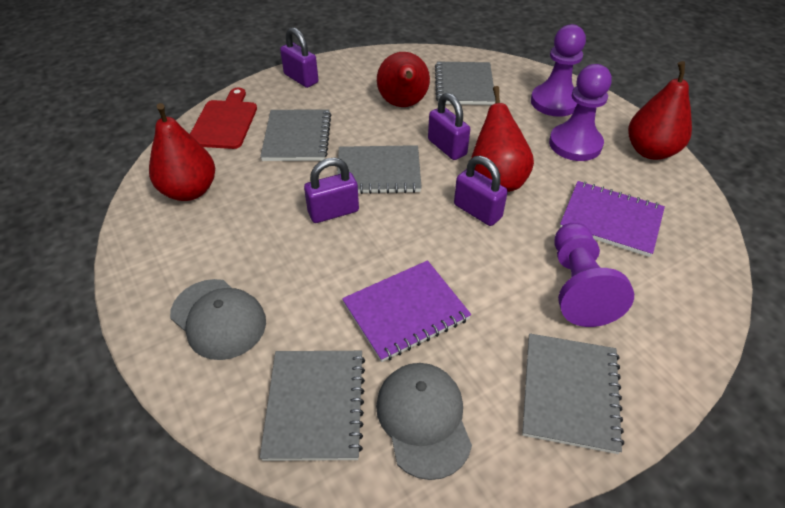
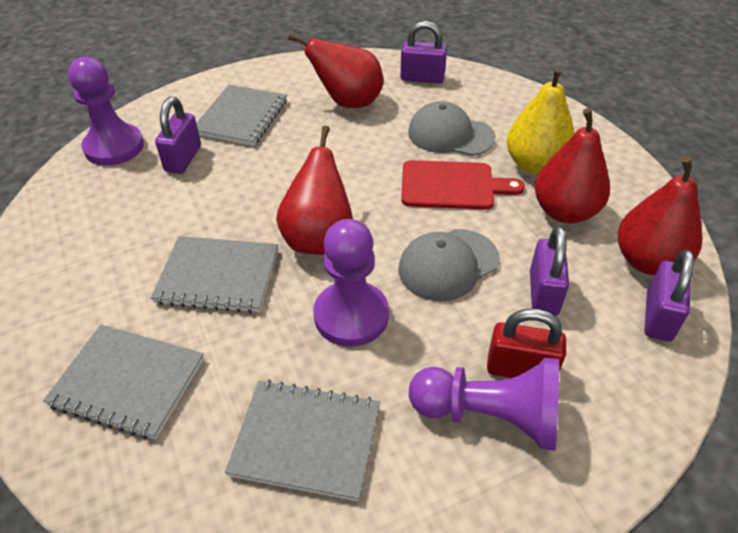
grey notebook: 5 -> 4
purple notebook: 2 -> 0
red padlock: 0 -> 1
yellow pear: 0 -> 1

